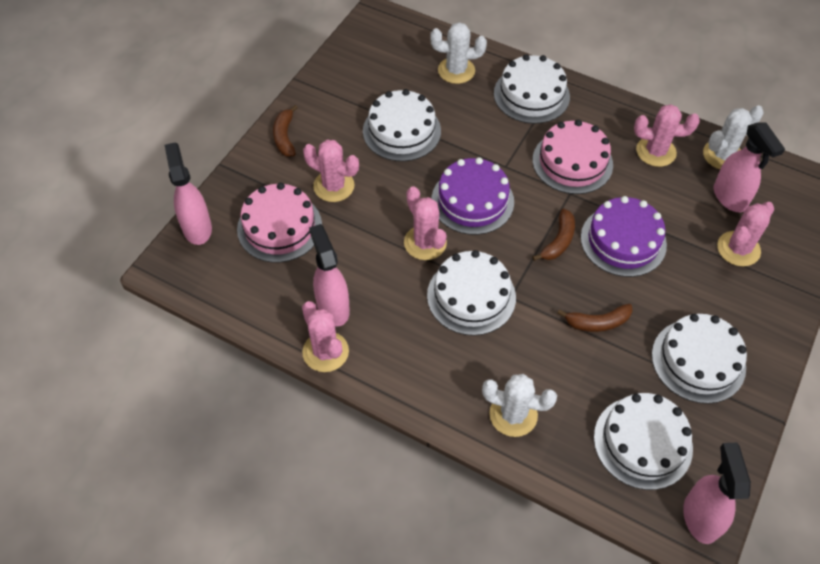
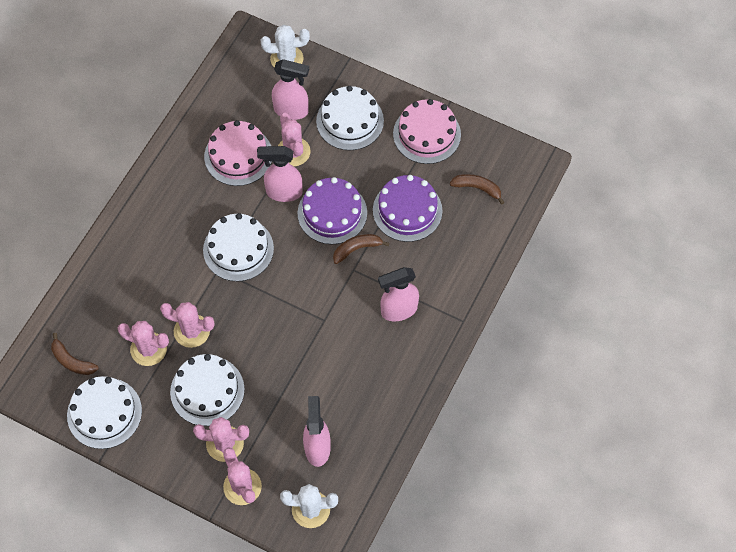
white cactus: 3 -> 2
white cake: 5 -> 4

